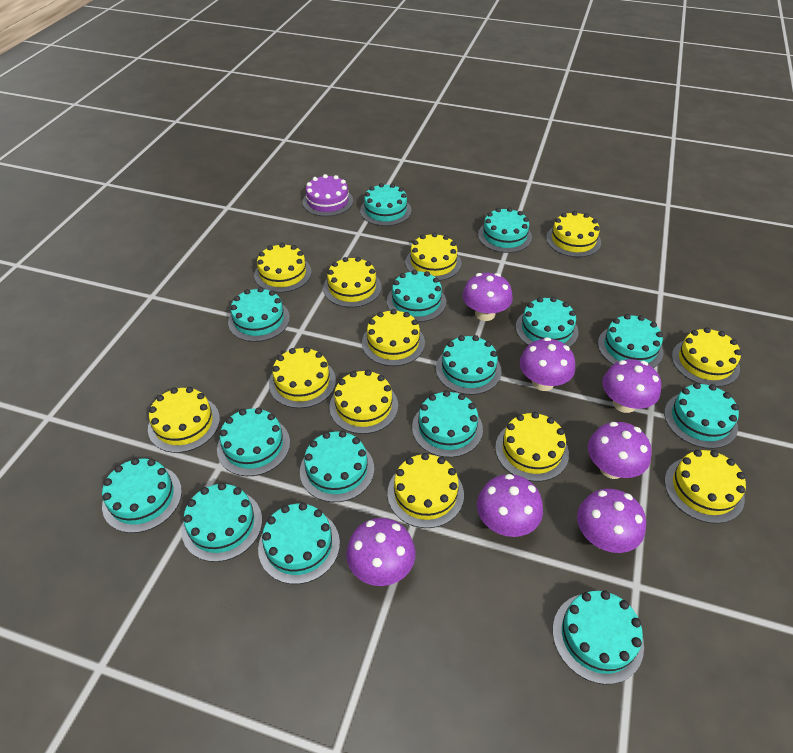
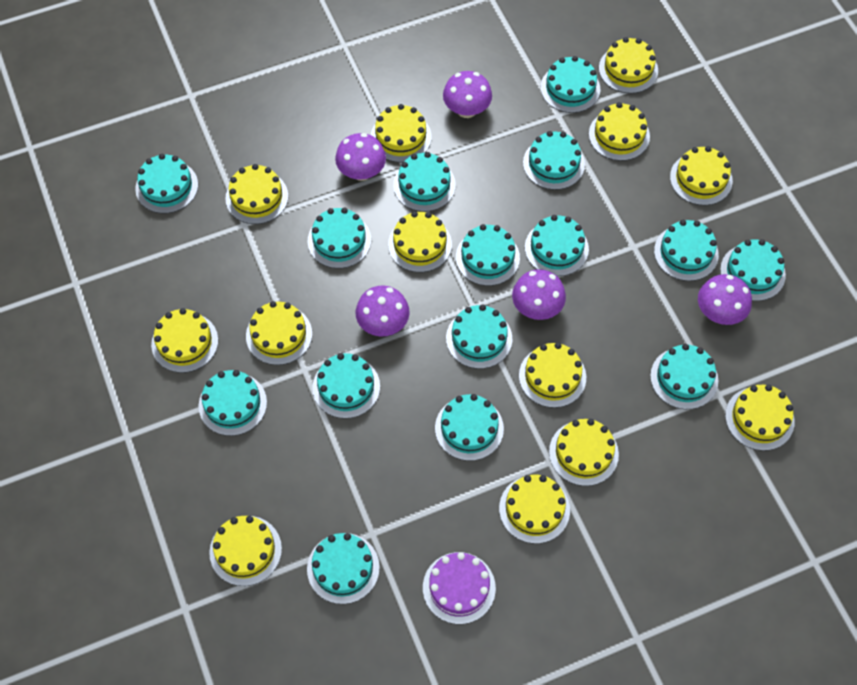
purple mushroom: 7 -> 5
yellow cake: 12 -> 13

